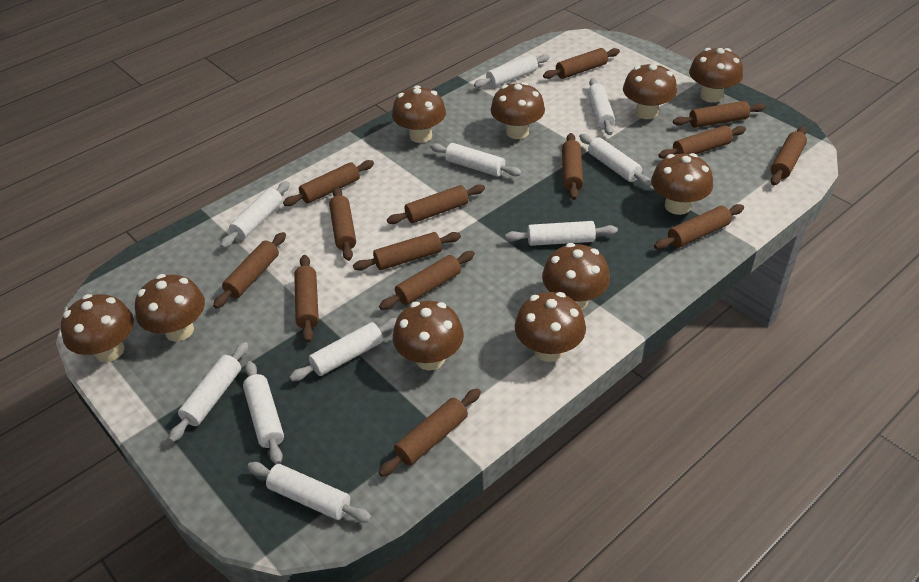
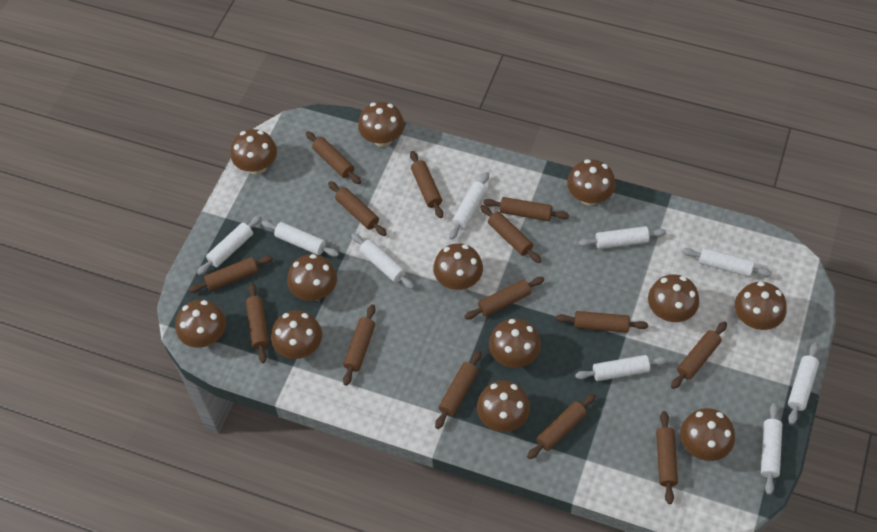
brown mushroom: 10 -> 12
white rolling pin: 10 -> 9

